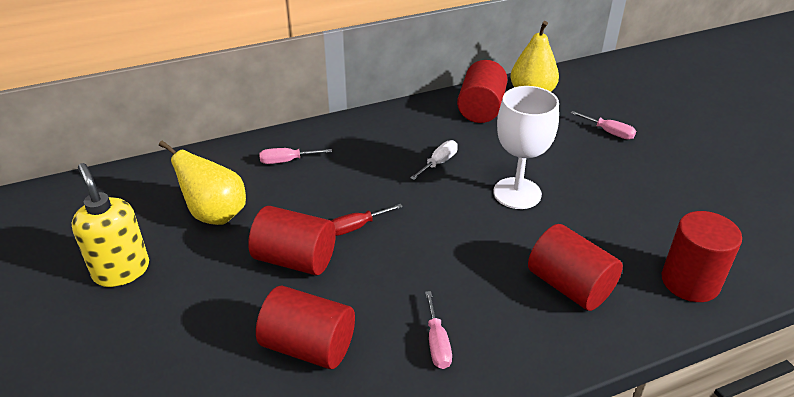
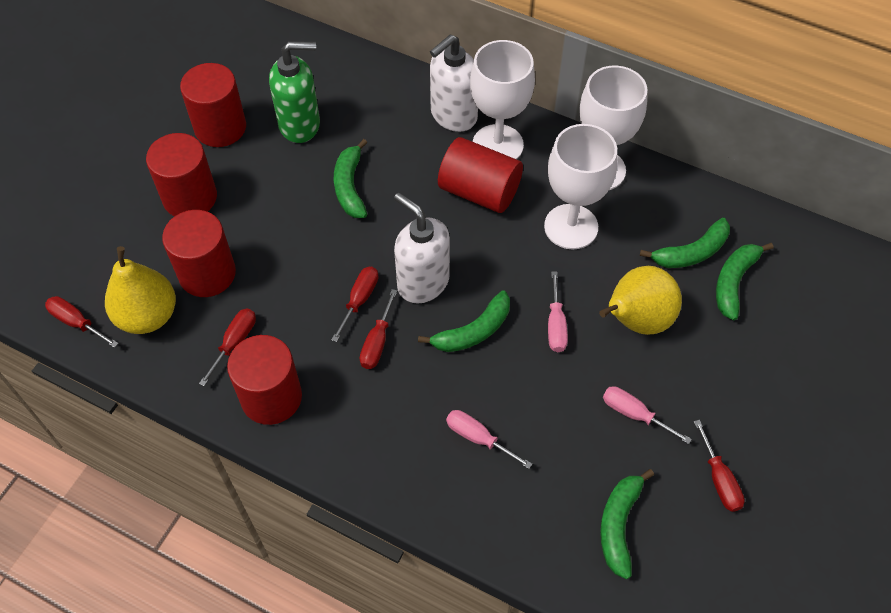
green banana: 0 -> 5
green soap dispenser: 0 -> 1
red screwdriver: 1 -> 5
white goblet: 1 -> 3
white screwdriver: 1 -> 0
white soap dispenser: 0 -> 2
yellow soap dispenser: 1 -> 0

